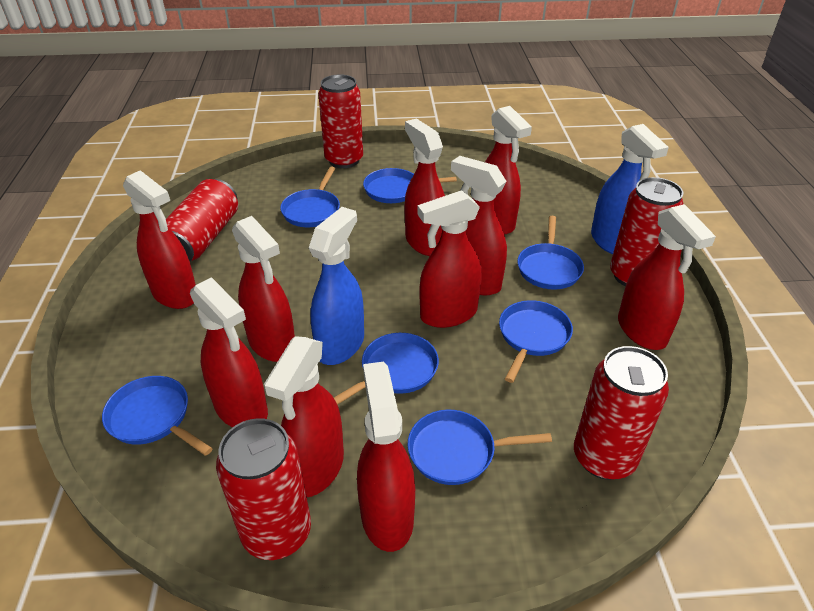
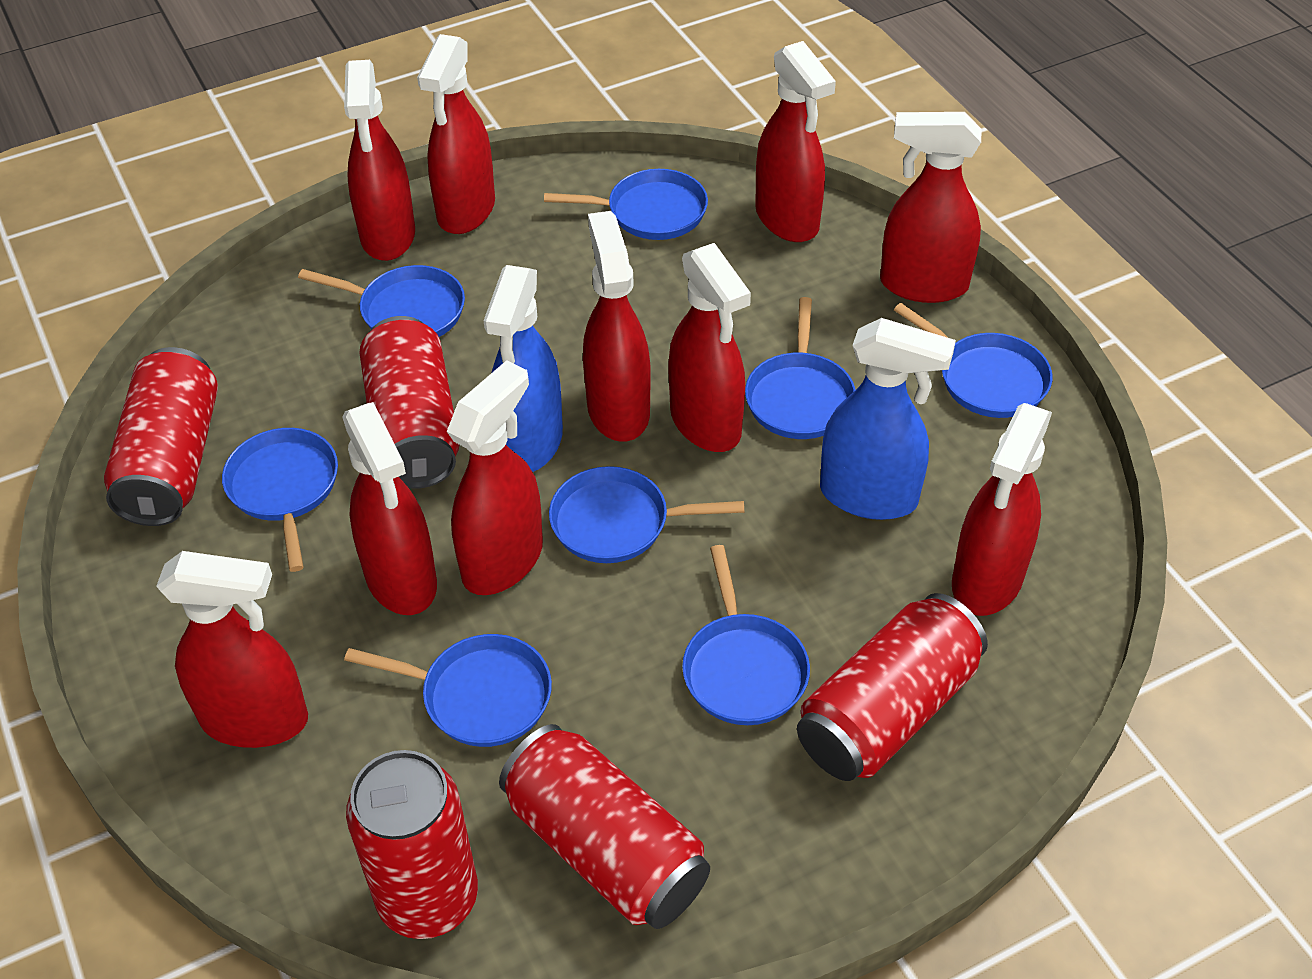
blue pan: 7 -> 8

